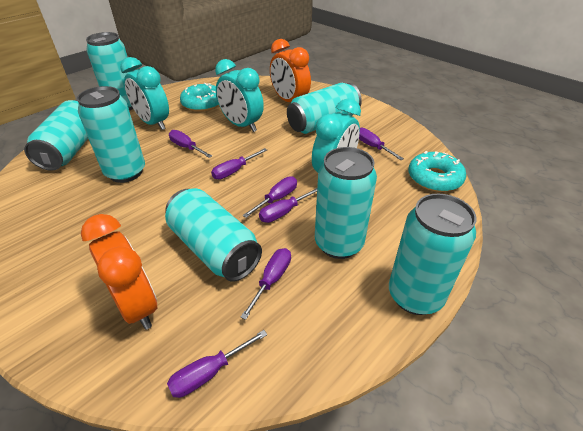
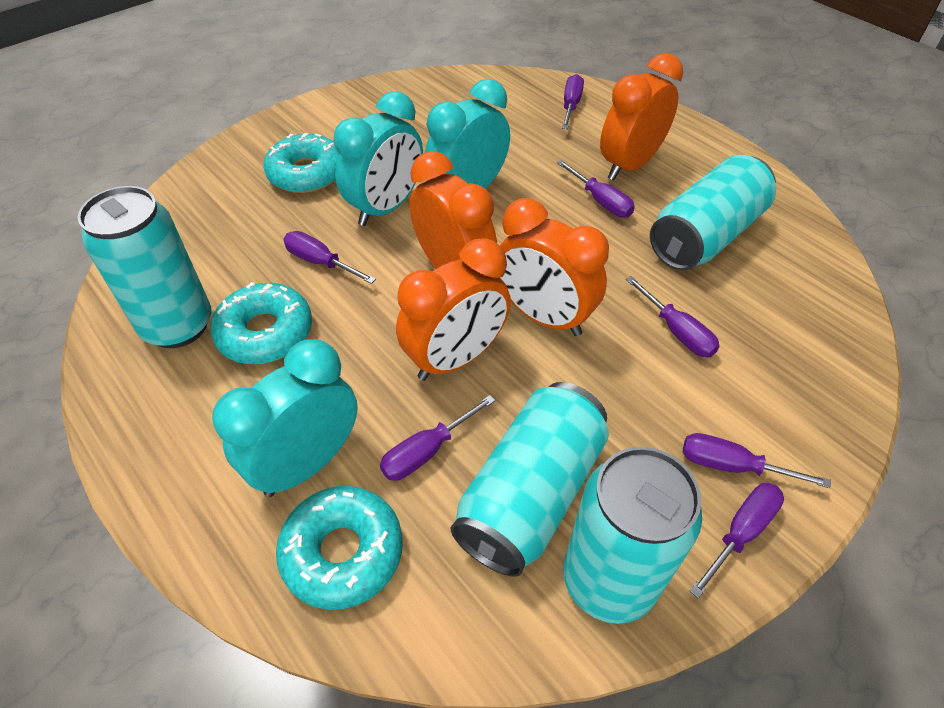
orange clock: 2 -> 4
turquoise can: 7 -> 4
turquoise donut: 2 -> 3

